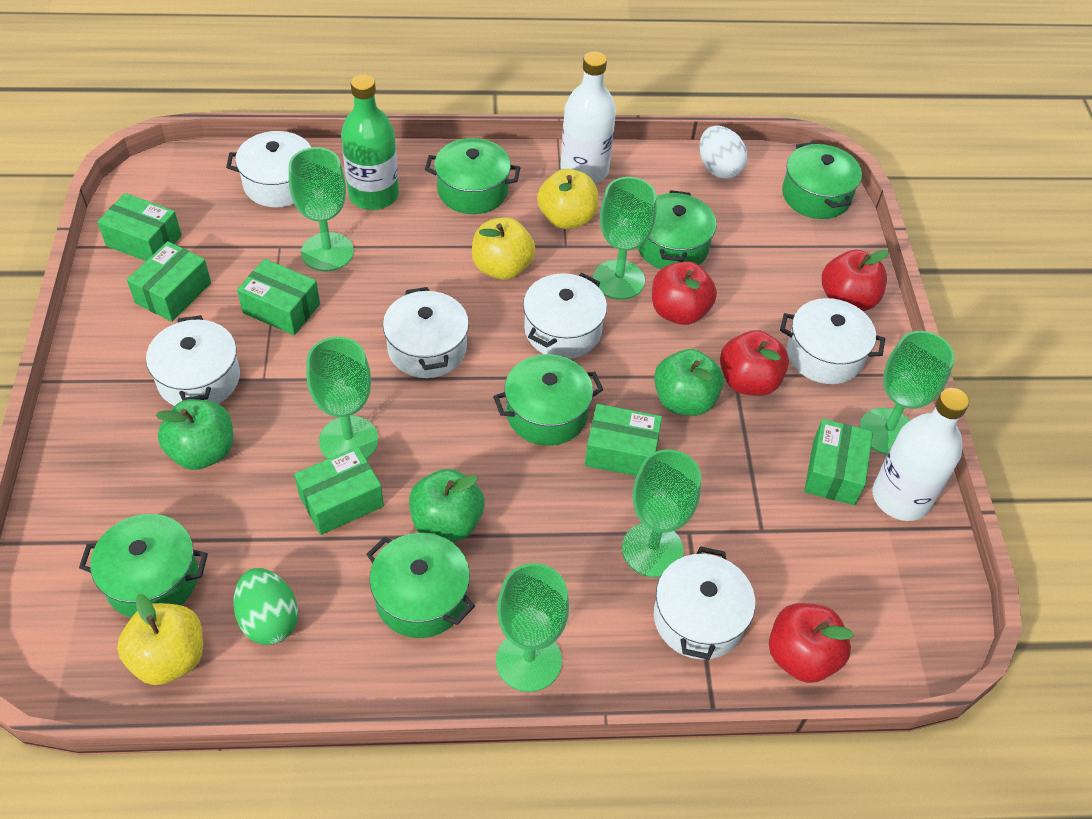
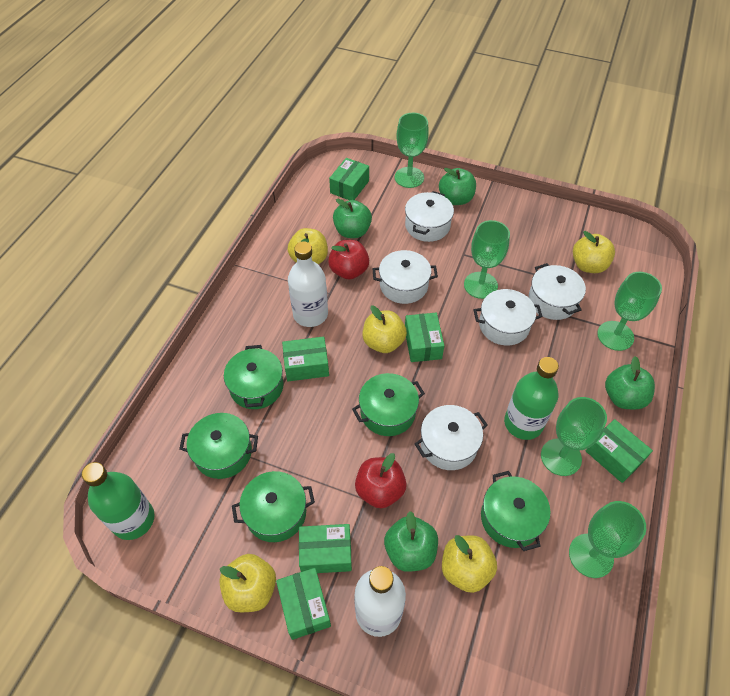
green apple: 3 -> 4
green bottle: 1 -> 2
green egg: 1 -> 0
green goblet: 6 -> 5
green pot: 6 -> 5
red apple: 4 -> 2
white egg: 1 -> 0
white pot: 6 -> 5
yellow apple: 3 -> 5

